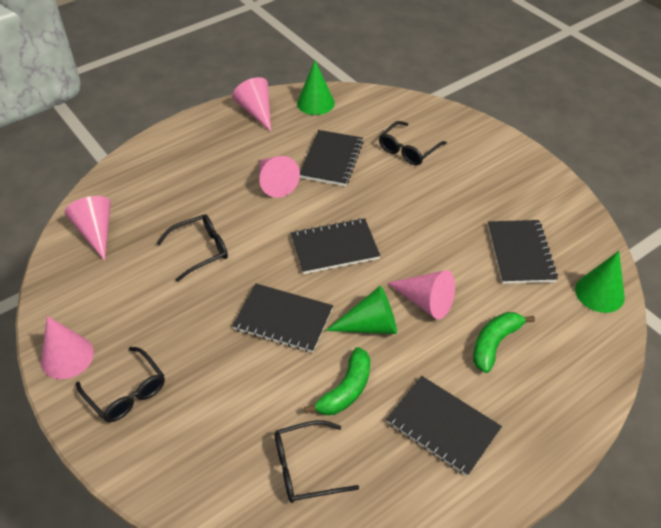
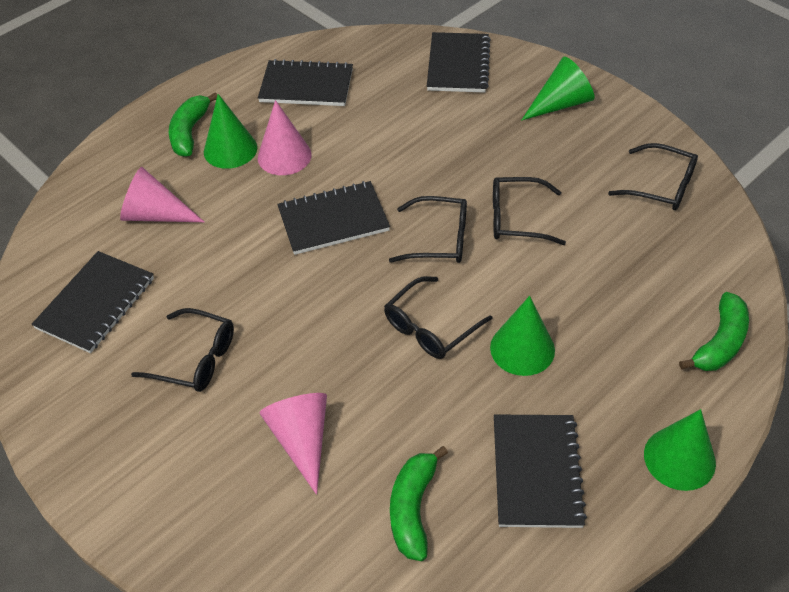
black glasses: 4 -> 5
green banana: 2 -> 3
green cone: 3 -> 4
pink cone: 5 -> 3

